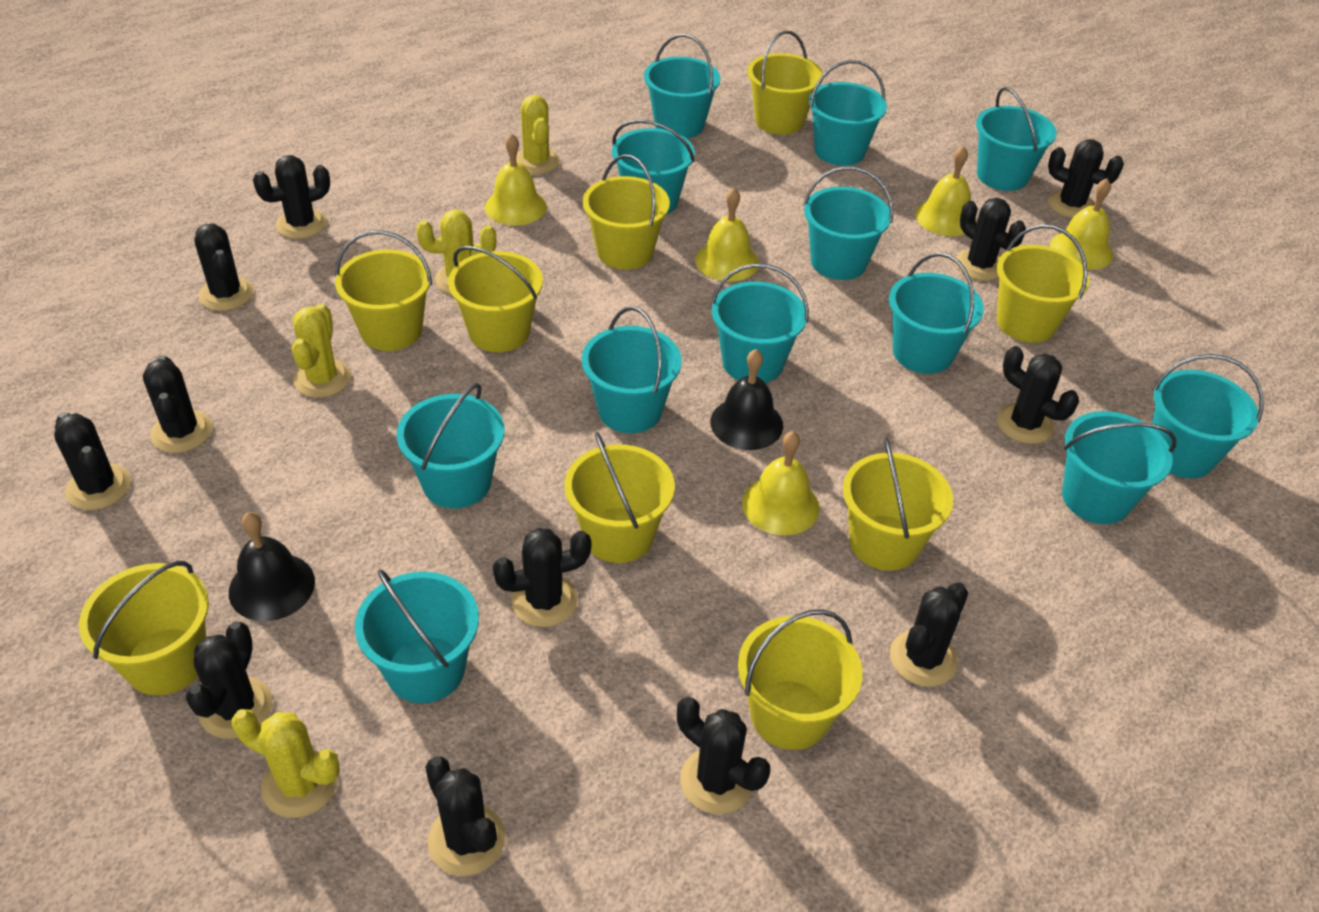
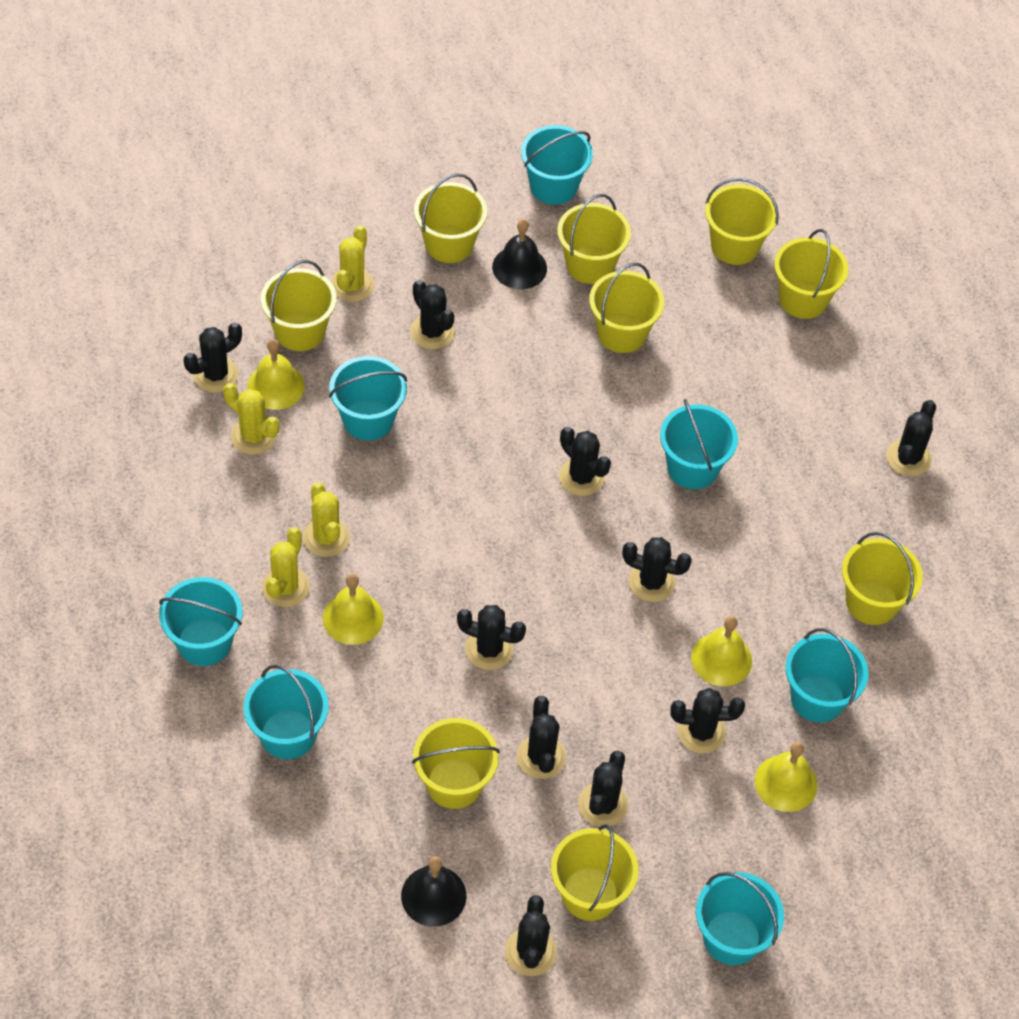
black cactus: 12 -> 10
turquoise bucket: 12 -> 7
yellow bell: 5 -> 4

